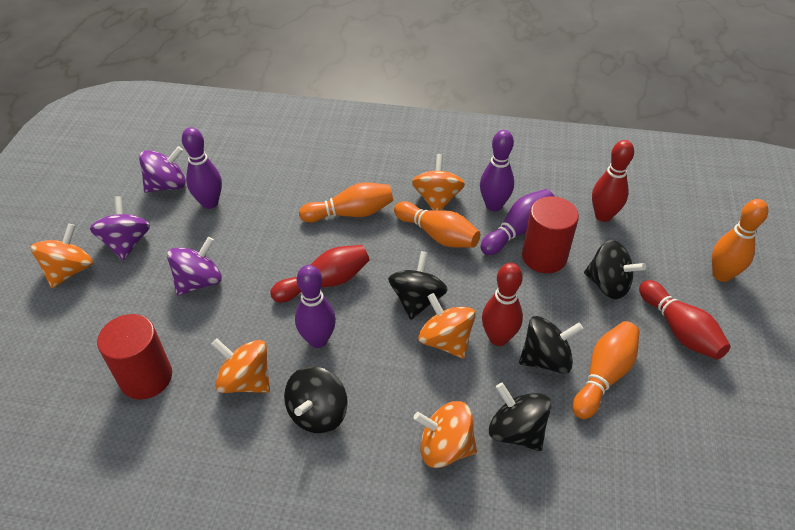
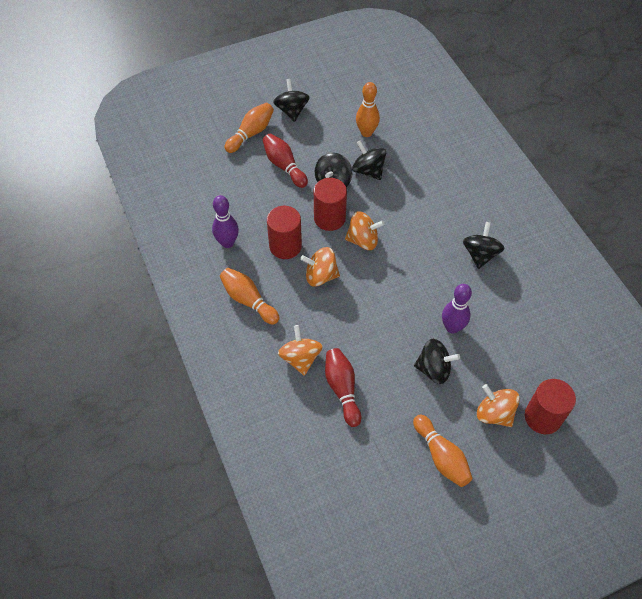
orange spinning top: 5 -> 4
purple bowling pin: 4 -> 2
purple spinning top: 3 -> 0
red bowling pin: 4 -> 2
red cylinder: 2 -> 3

